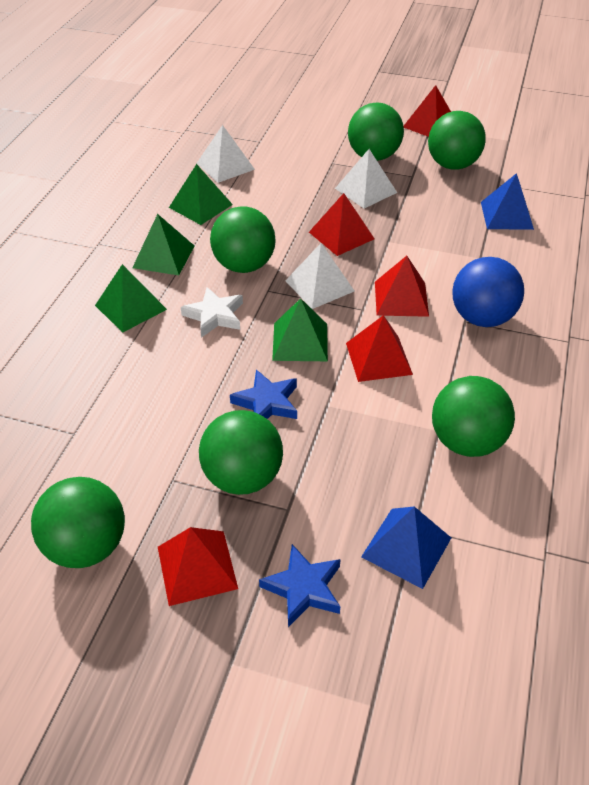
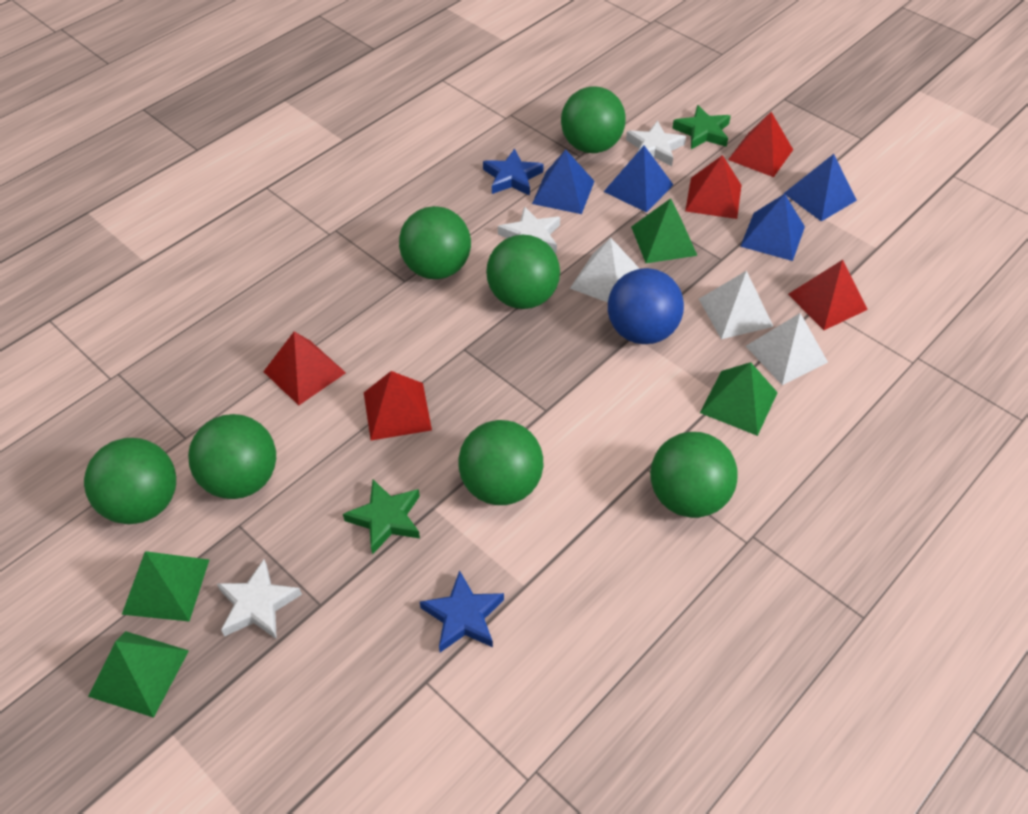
blue pyramid: 2 -> 4
green ball: 6 -> 7
green star: 0 -> 2
white star: 1 -> 3

